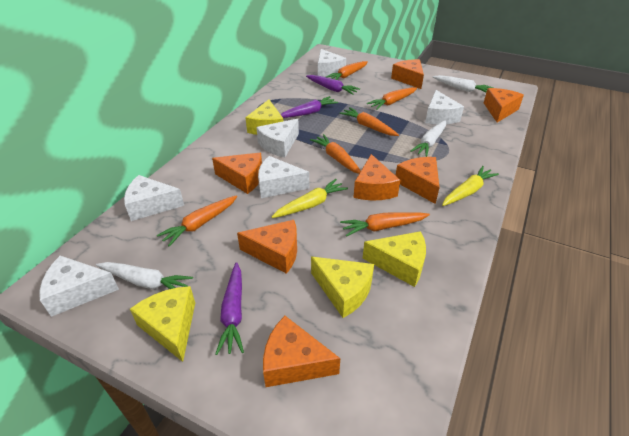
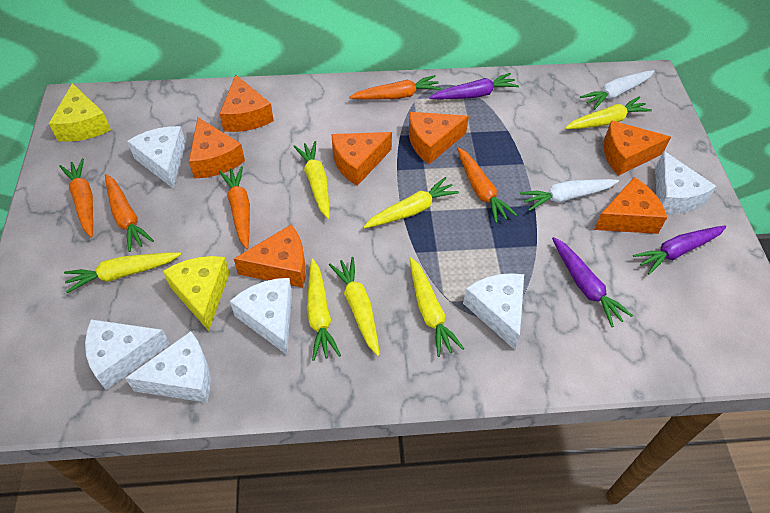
orange carrot: 6 -> 5
white carrot: 3 -> 2
yellow carrot: 2 -> 7
yellow cheese: 4 -> 2

